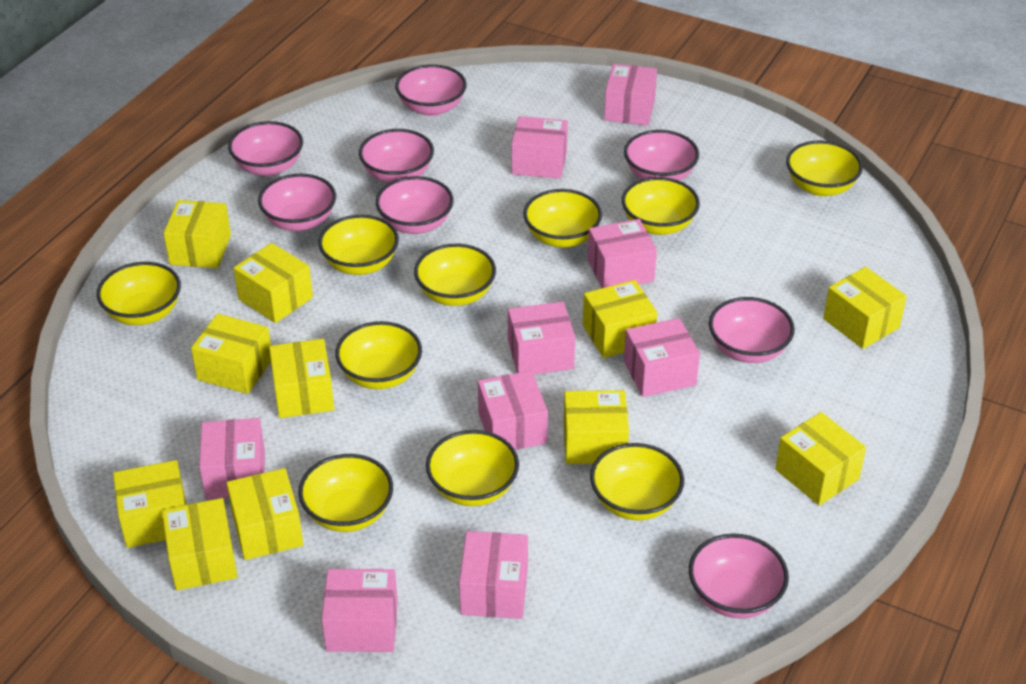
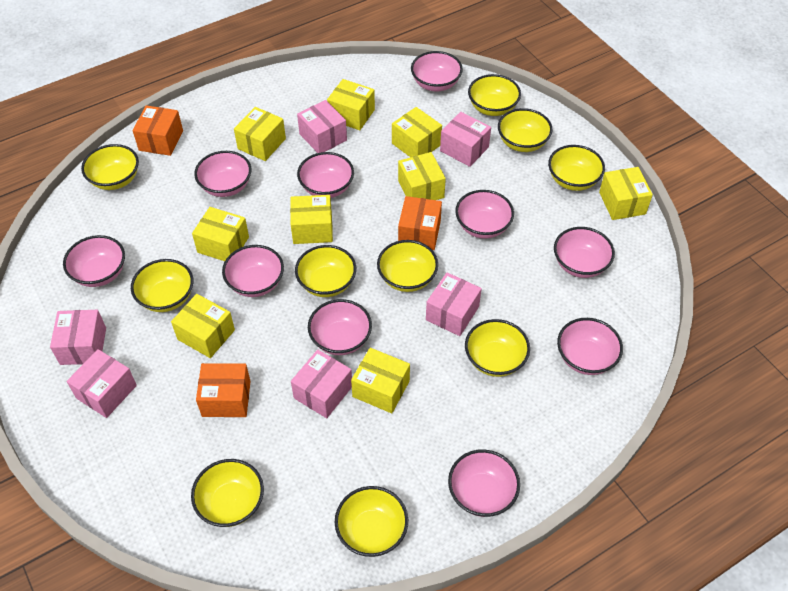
orange box: 0 -> 3
pink bowl: 8 -> 10
pink box: 9 -> 6
yellow box: 11 -> 9

